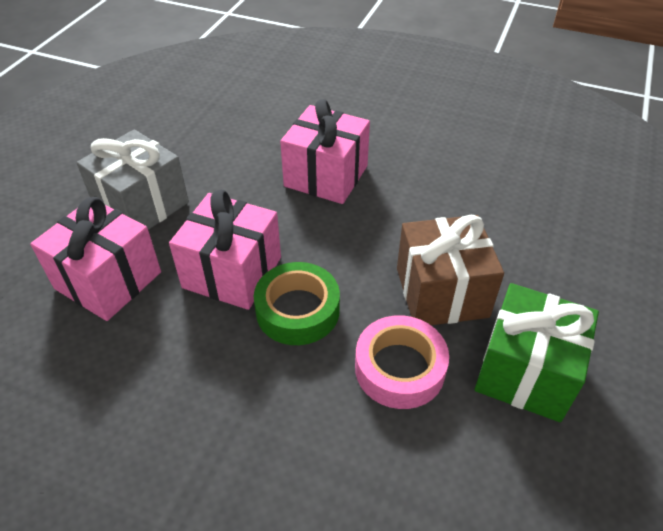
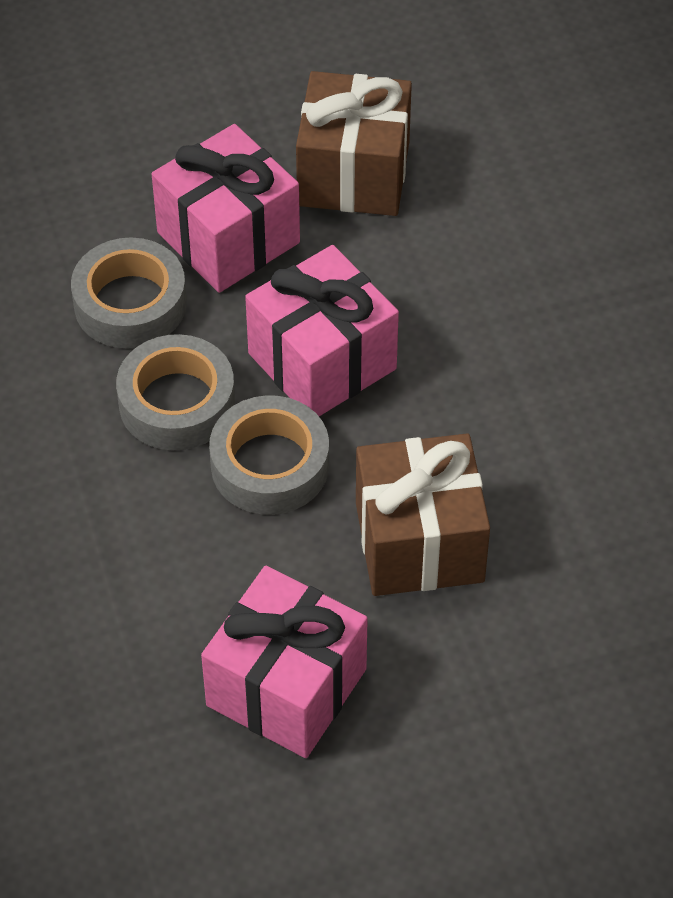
brown gift: 1 -> 2
green gift: 1 -> 0
green tape: 1 -> 0
grey gift: 1 -> 0
grey tape: 0 -> 3
pink tape: 1 -> 0

